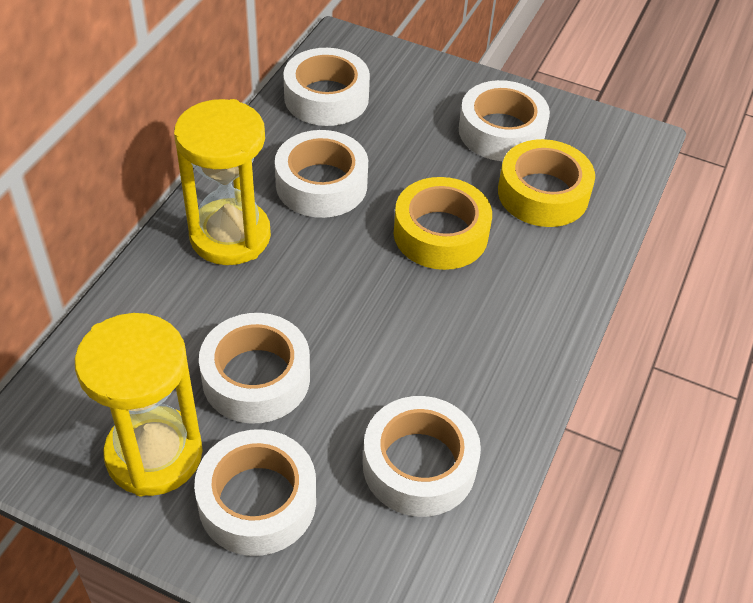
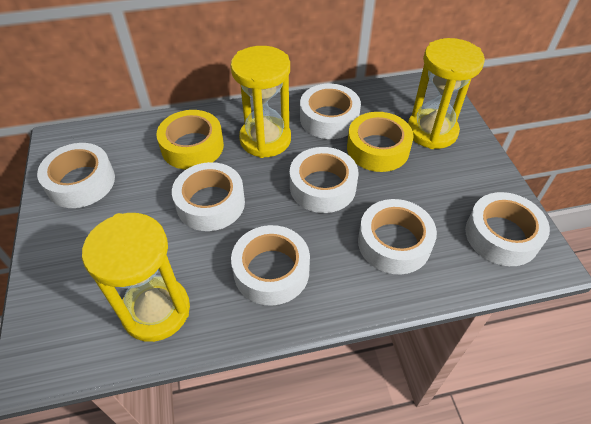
white tape: 6 -> 7
yellow hourglass: 2 -> 3

